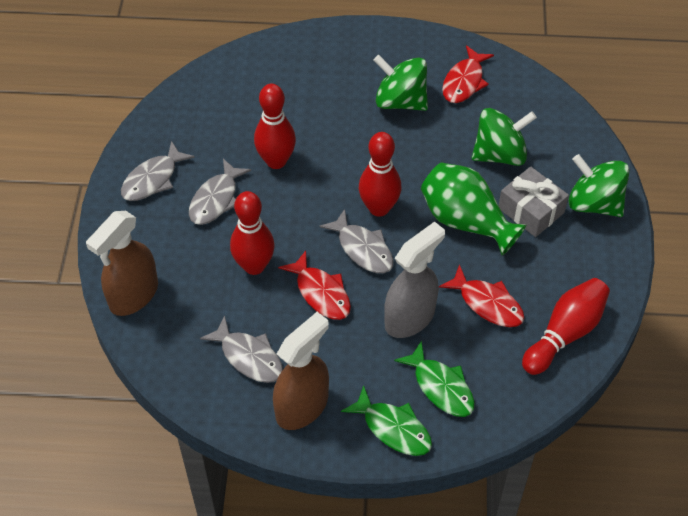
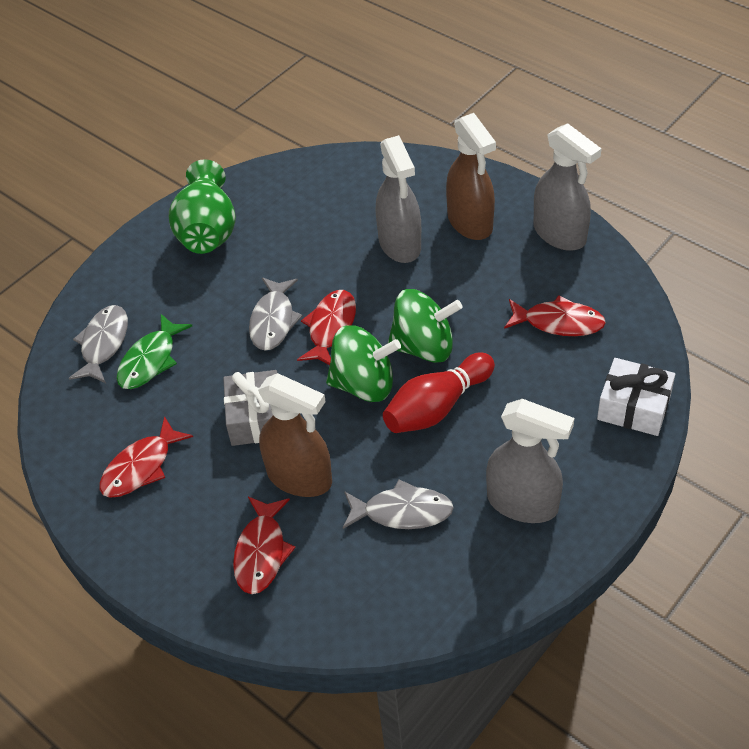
green fish: 2 -> 1
green spinning top: 3 -> 2
grey fish: 4 -> 3
grey spray bottle: 1 -> 3
red bowling pin: 4 -> 1
red fish: 3 -> 4
white gift: 0 -> 1

